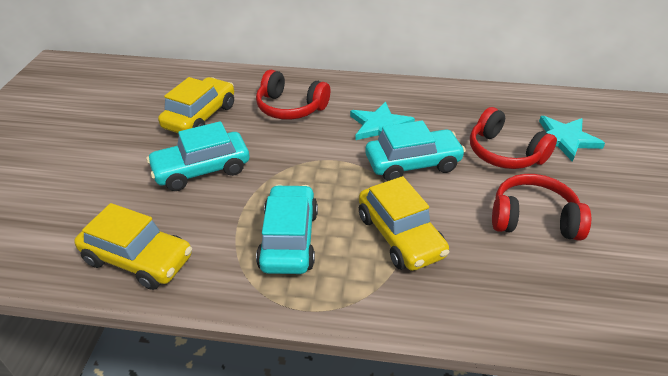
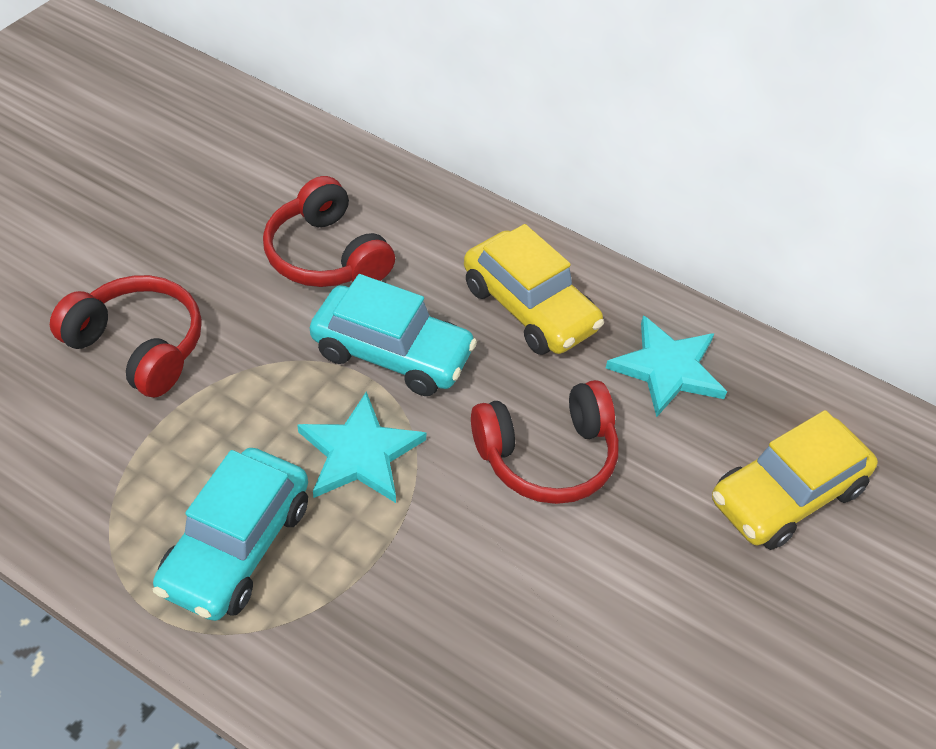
turquoise car: 3 -> 2
yellow car: 3 -> 2

